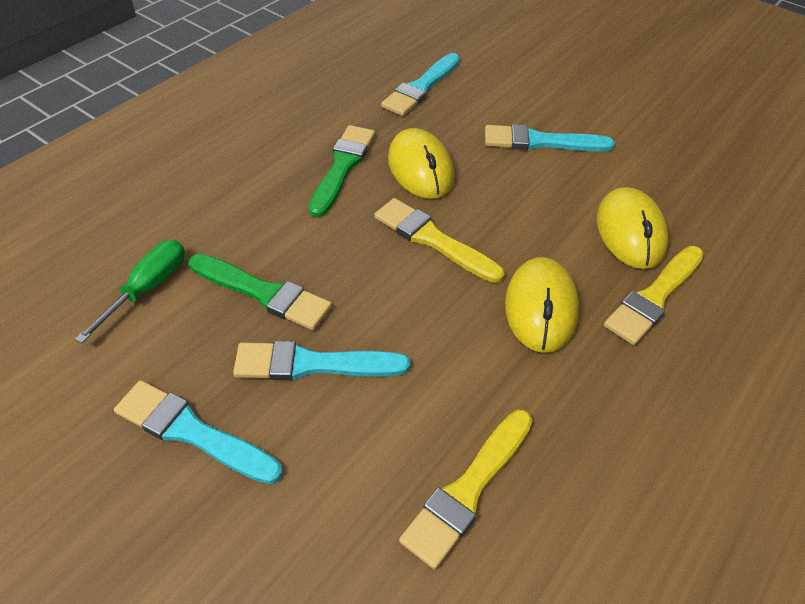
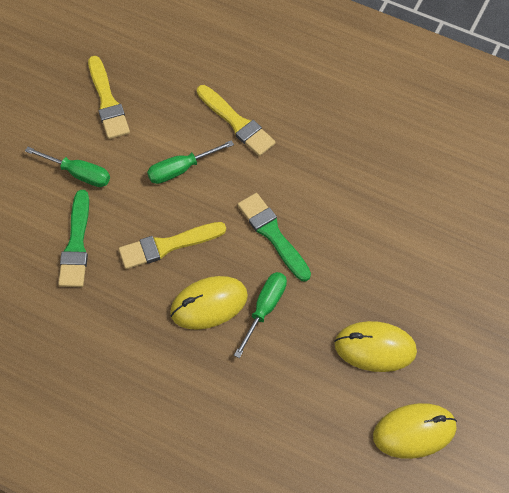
green screwdriver: 1 -> 3
turquoise brush: 4 -> 0

